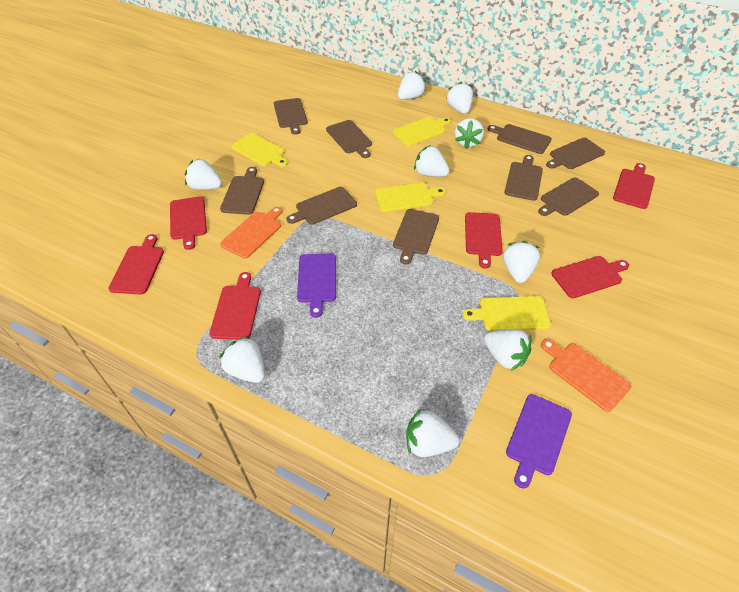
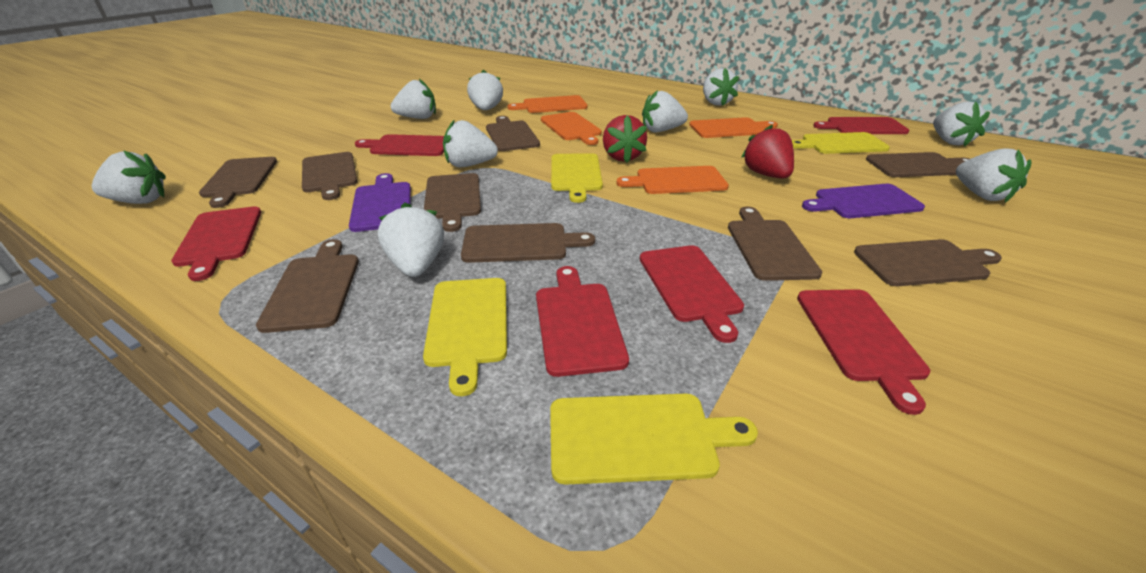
orange cutting board: 2 -> 4
red strawberry: 0 -> 2

